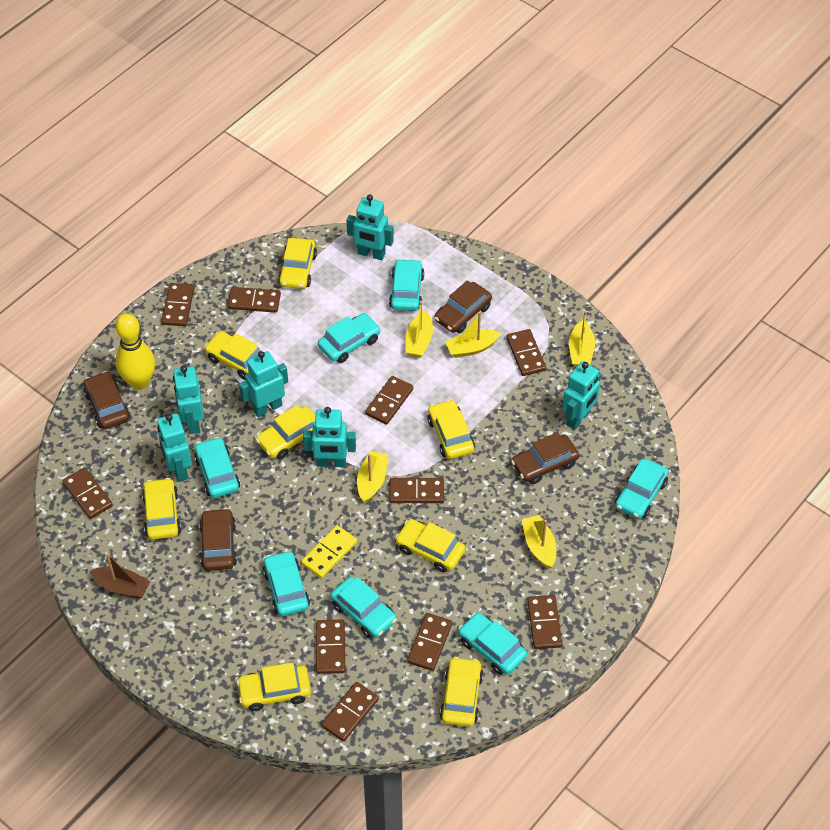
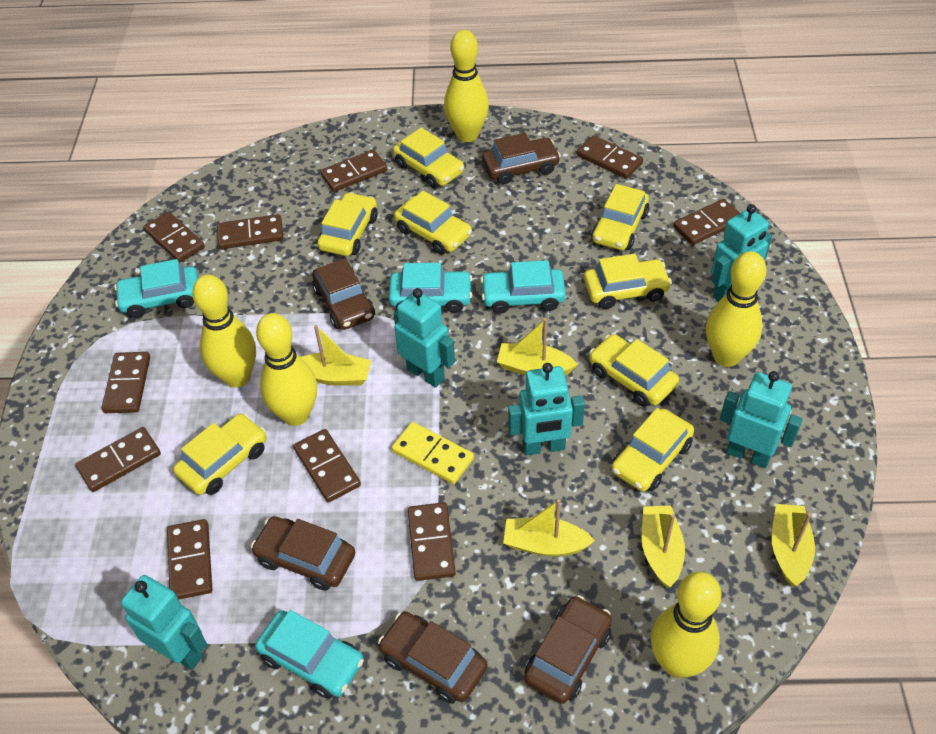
brown boat: 1 -> 0
brown car: 4 -> 5
turquoise car: 7 -> 4
turquoise robot: 6 -> 5
yellow bowling pin: 1 -> 5

